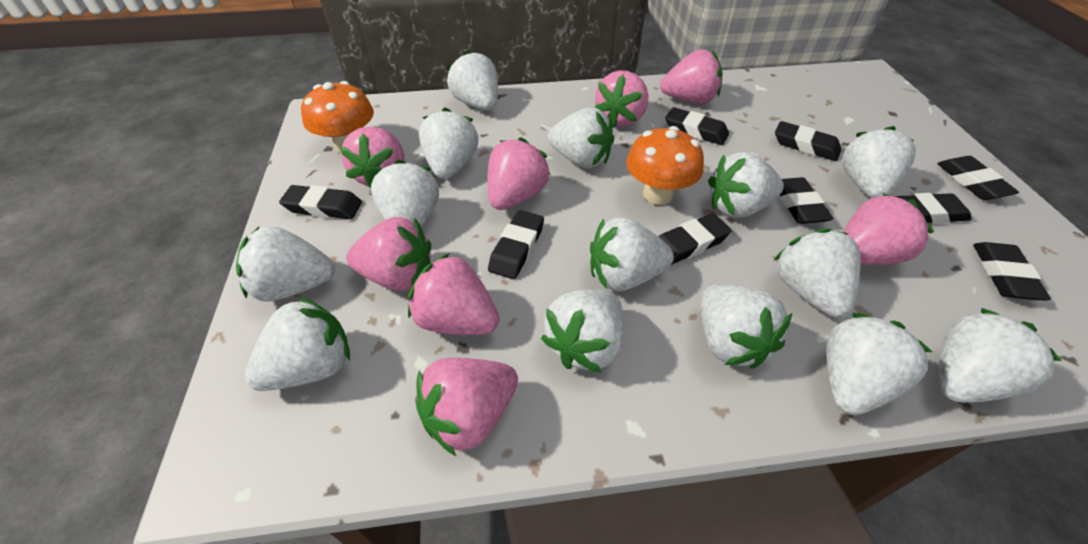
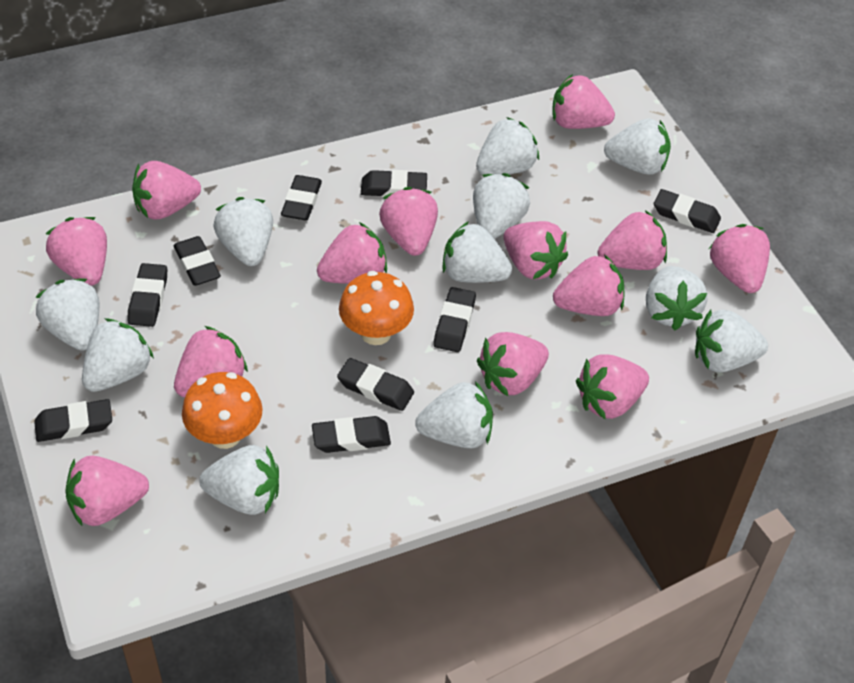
pink strawberry: 8 -> 13
white strawberry: 14 -> 11

